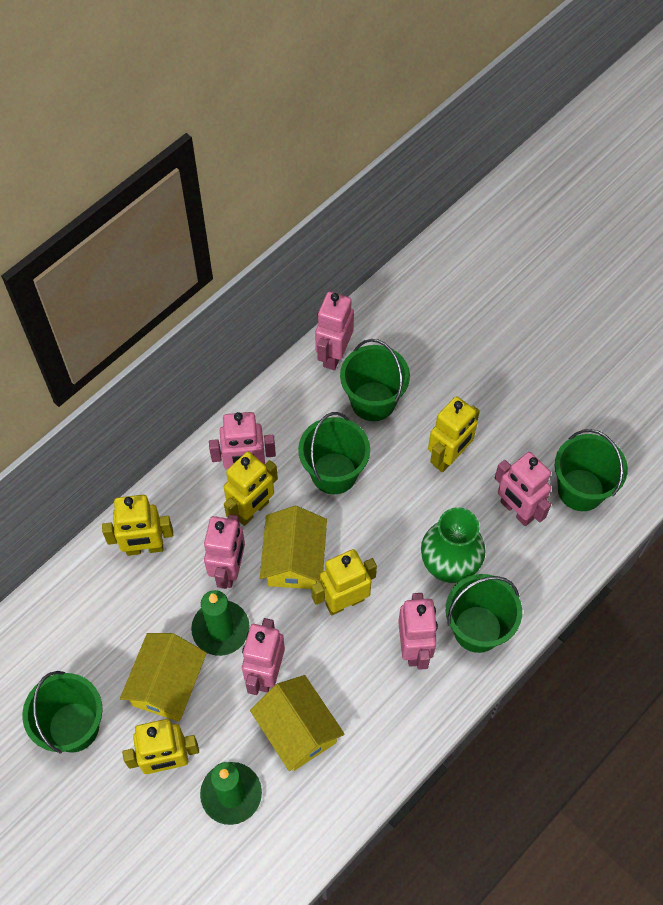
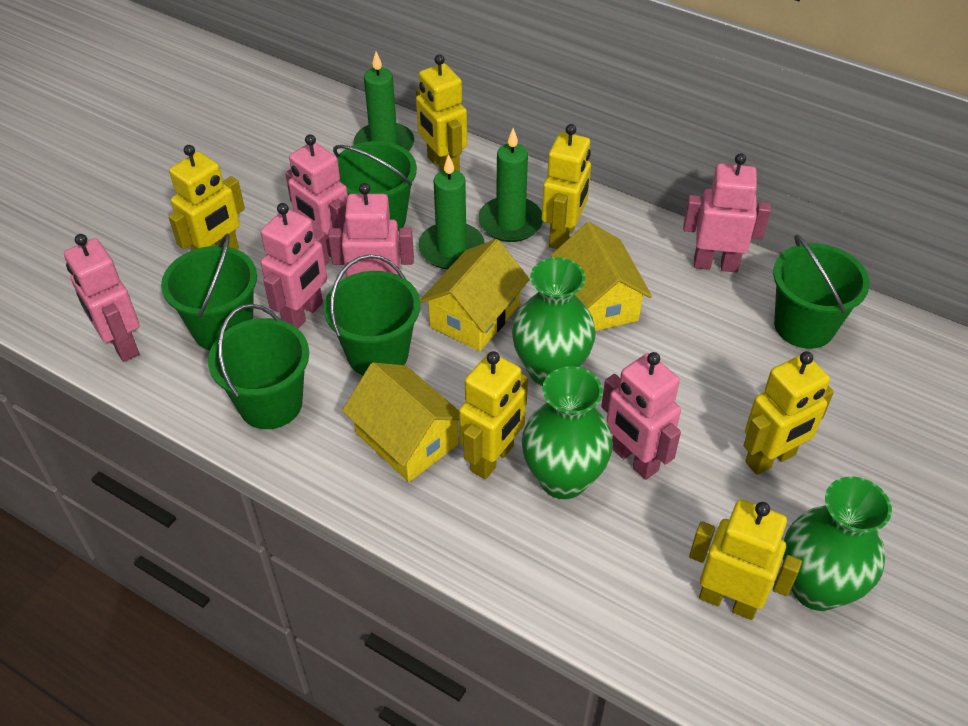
green candle: 2 -> 3
green vase: 1 -> 3
yellow robot: 5 -> 6

